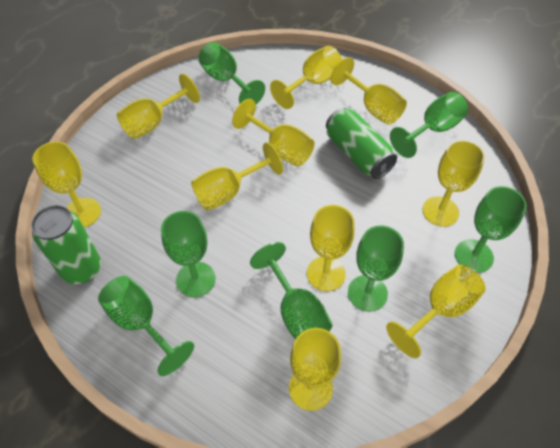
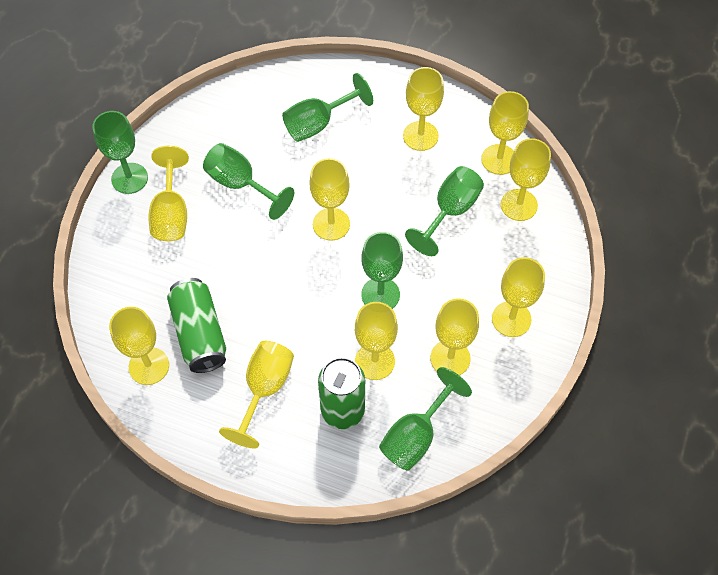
green goblet: 7 -> 6

